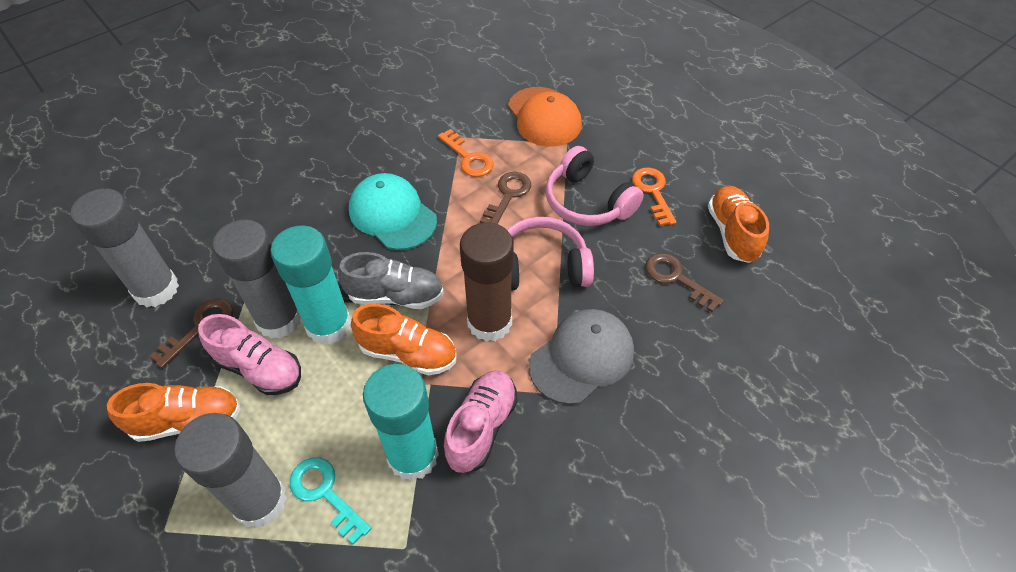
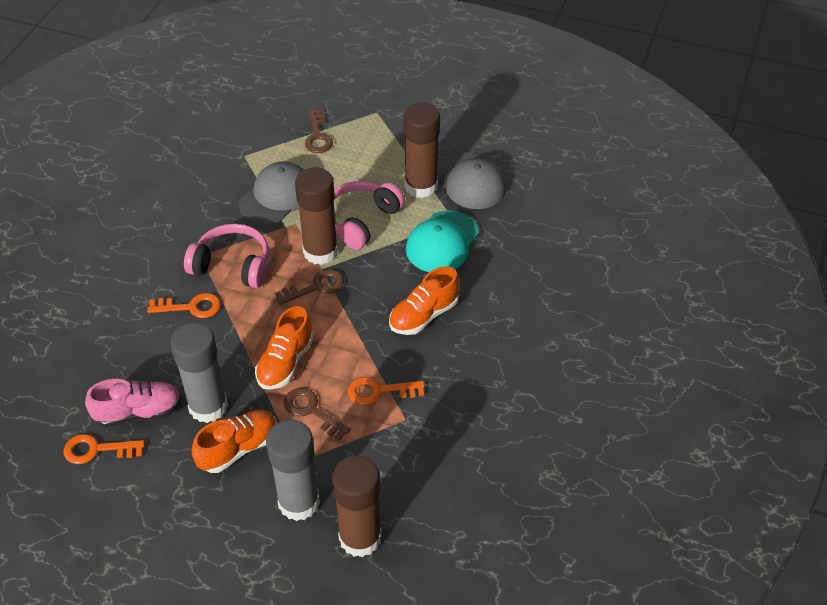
brown glue stick: 1 -> 3
grey cap: 1 -> 2
grey glue stick: 3 -> 2
grey shoe: 1 -> 0
orange cap: 1 -> 0
orange key: 2 -> 3
pink shoe: 2 -> 1
turquoise glue stick: 2 -> 0
turquoise key: 1 -> 0

